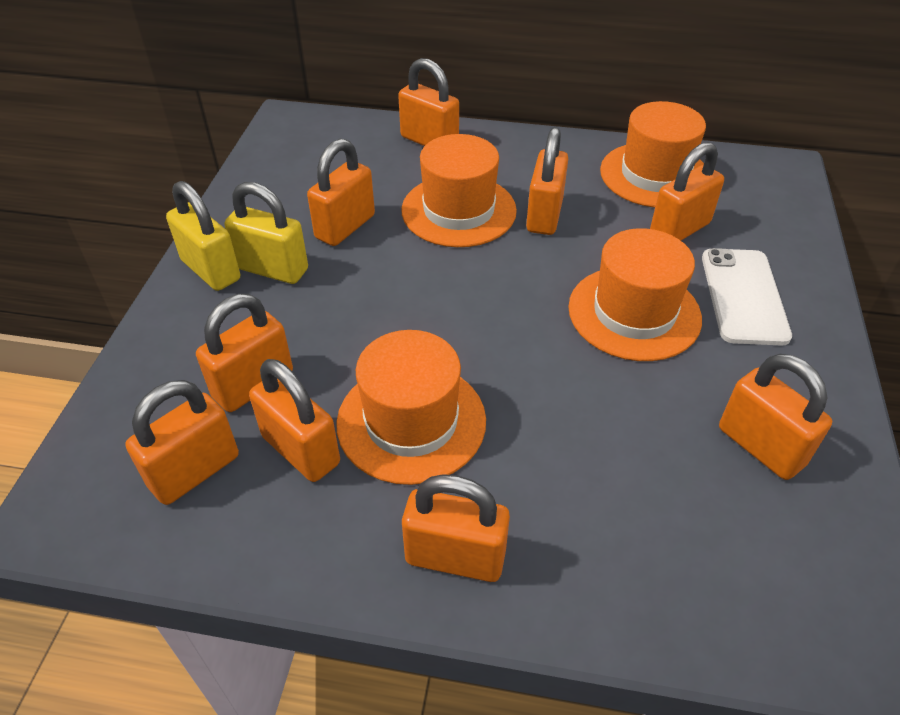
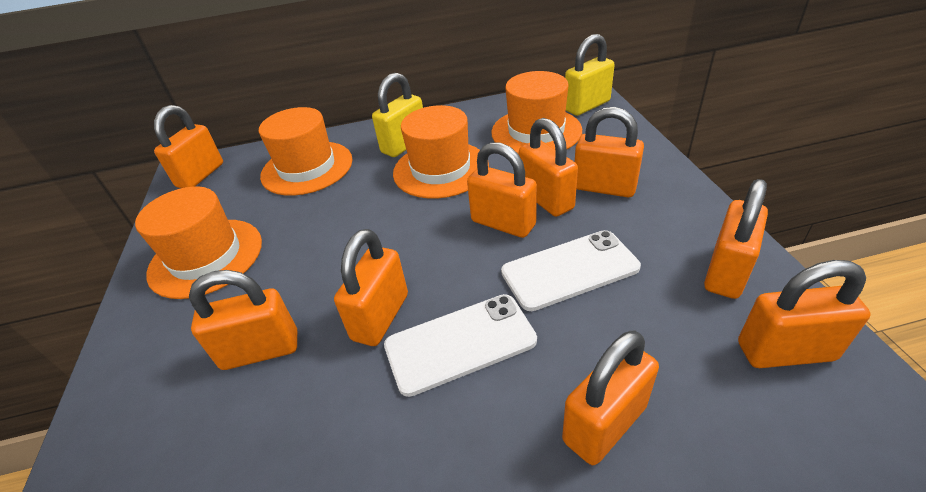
white phone: 1 -> 2

